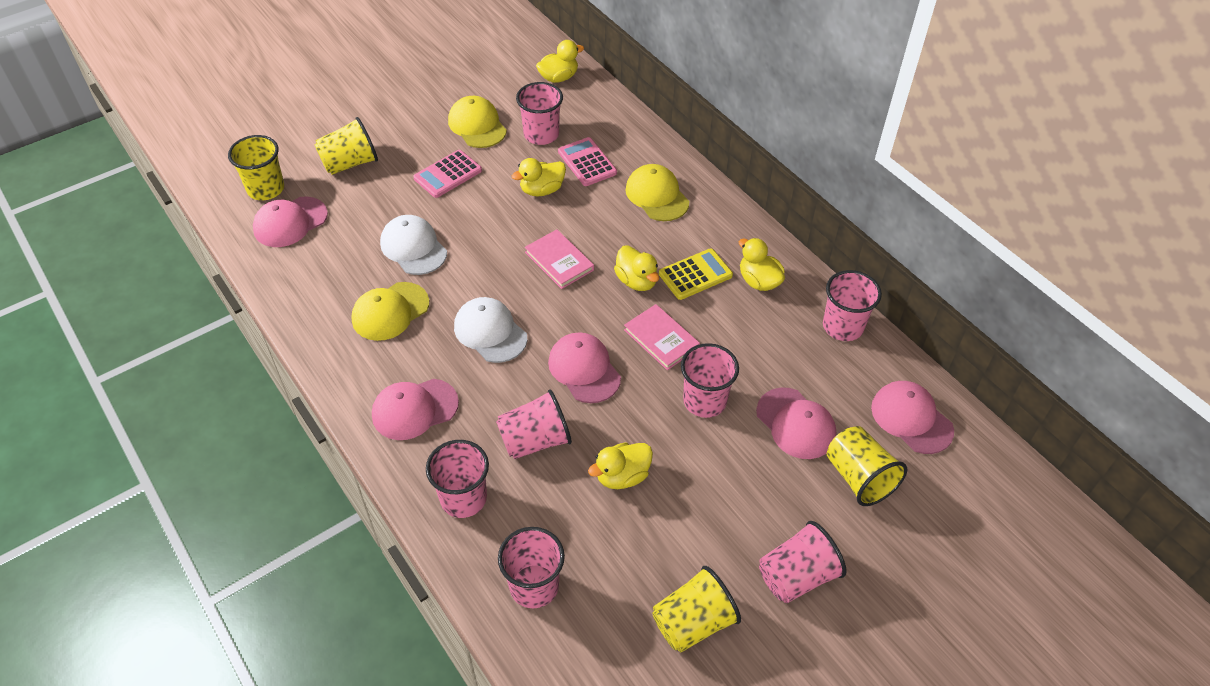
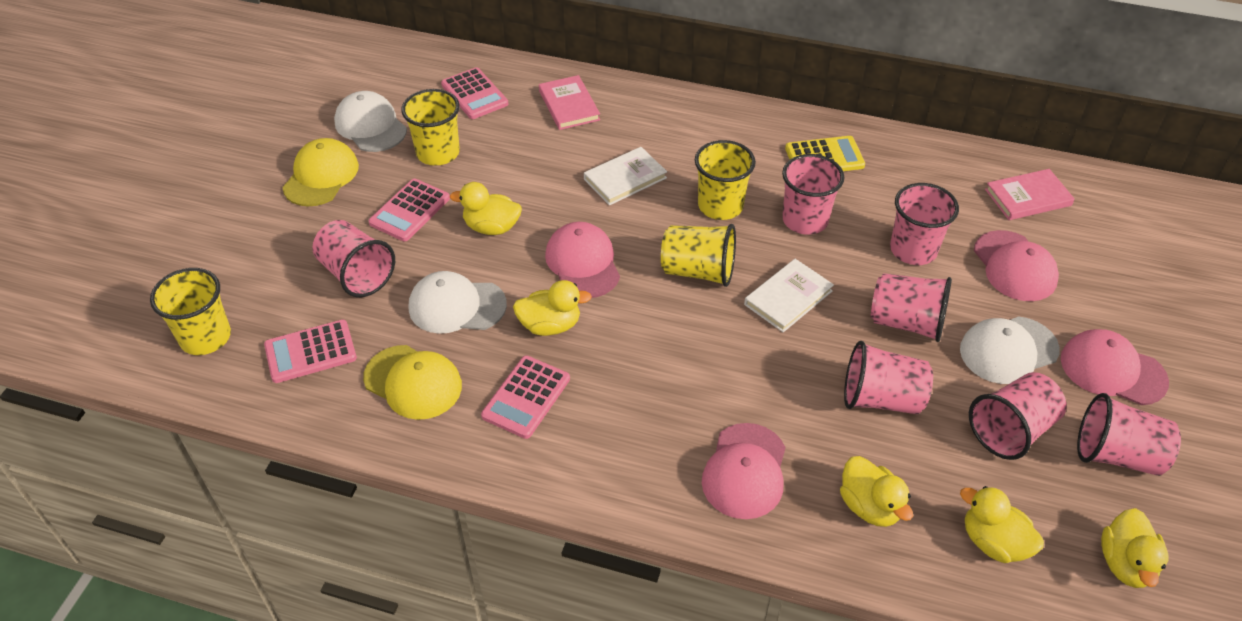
pink calculator: 2 -> 4
pink cap: 5 -> 4
white book: 0 -> 2
white cap: 2 -> 3
yellow cap: 3 -> 2

